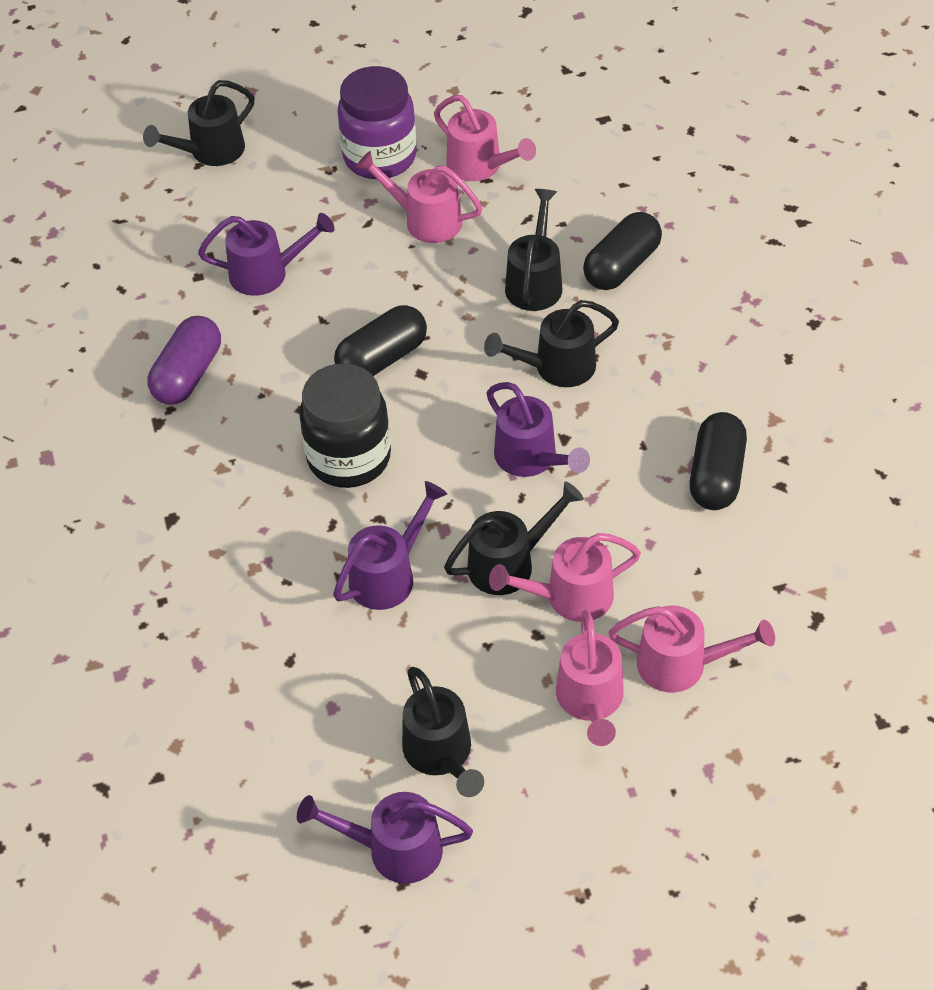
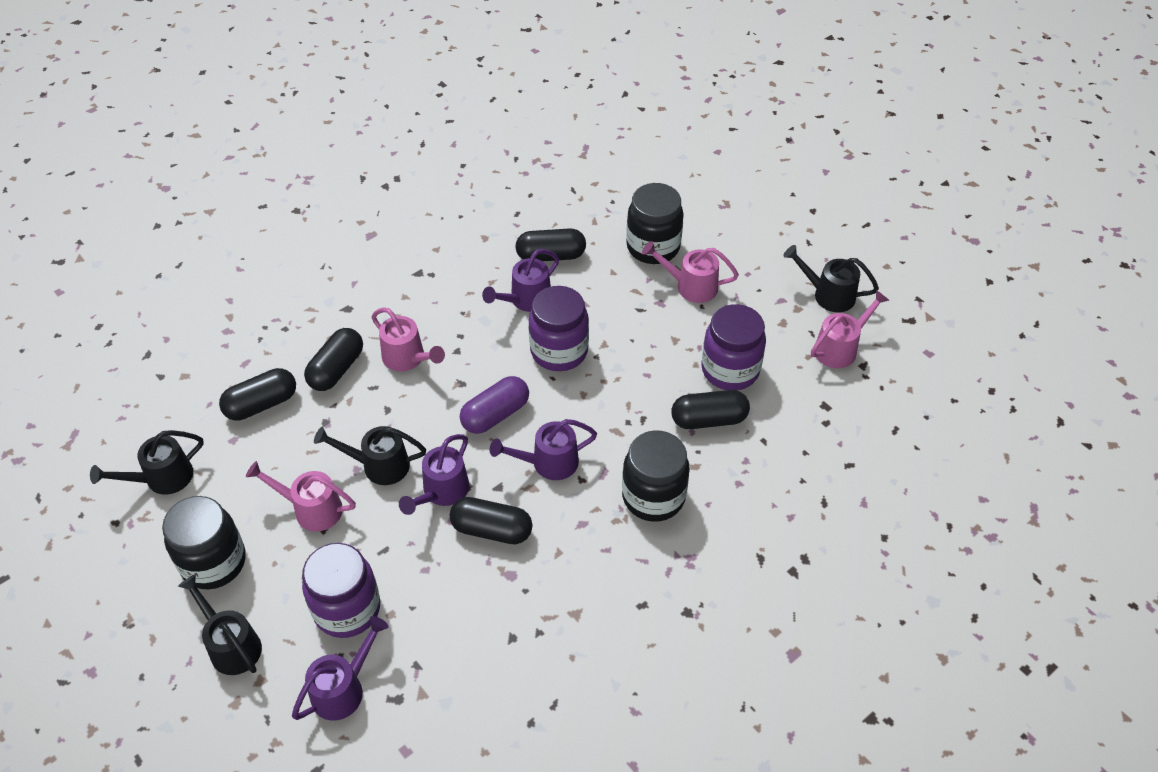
black capsule: 3 -> 5
black jar: 1 -> 3
black watering can: 5 -> 4
pink watering can: 5 -> 4
purple jar: 1 -> 3

